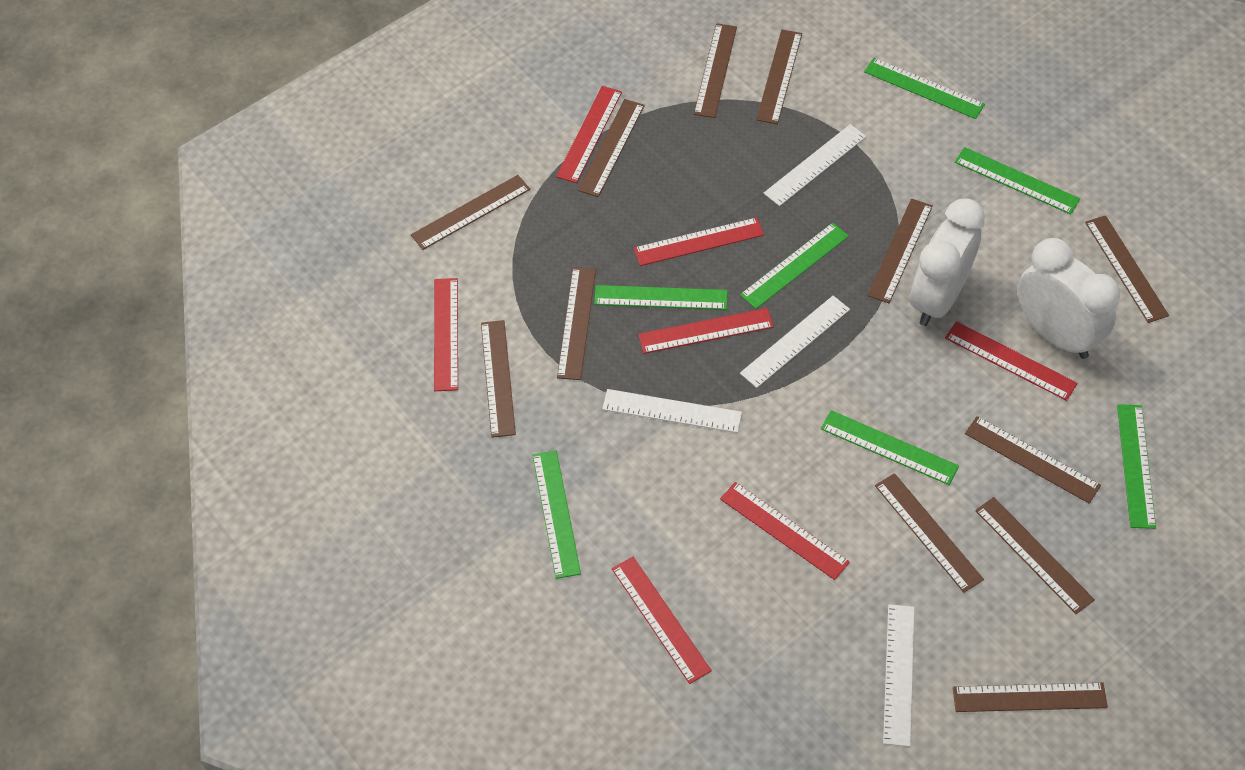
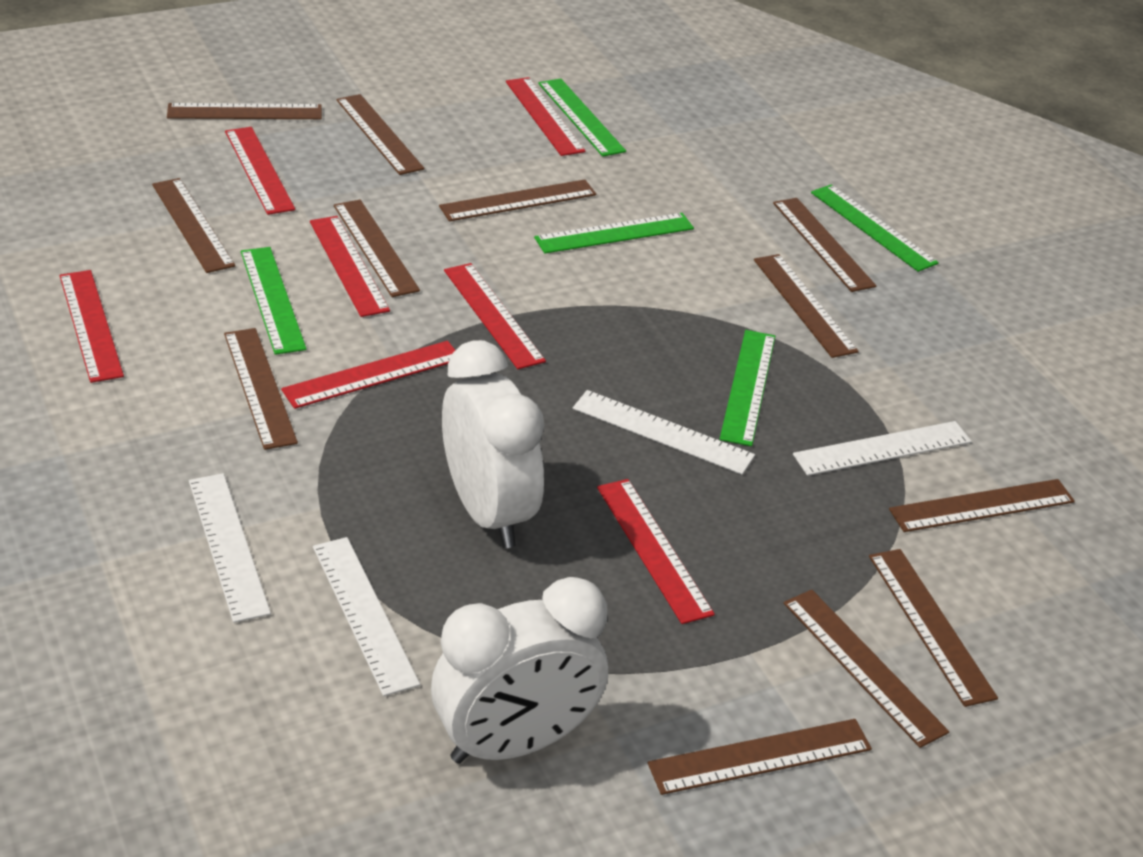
green ruler: 7 -> 5

